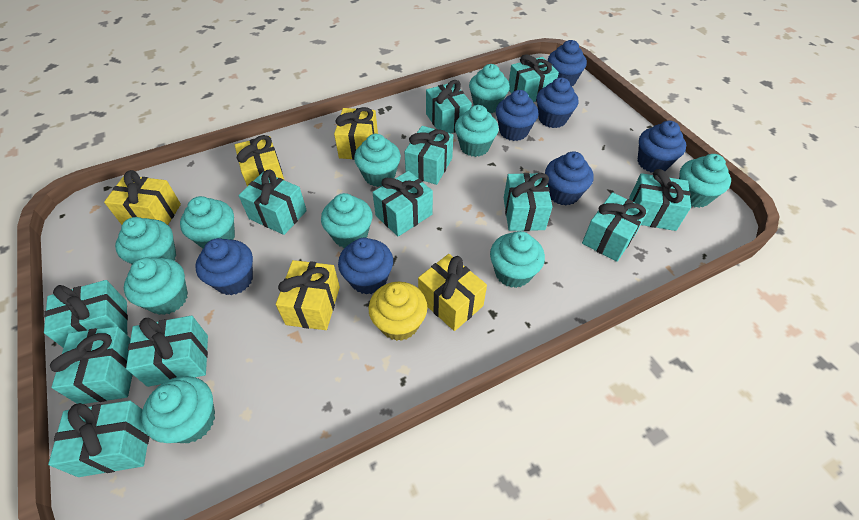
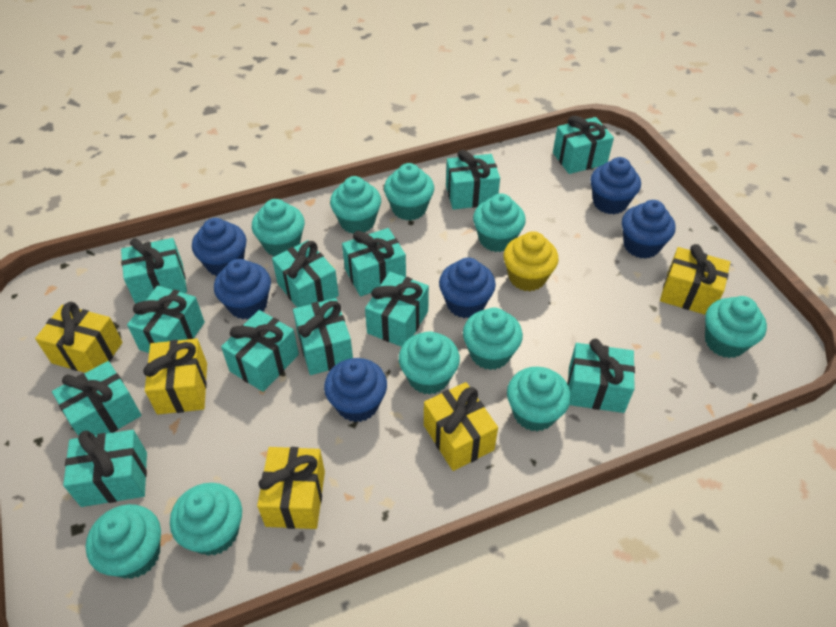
blue cupcake: 7 -> 6

